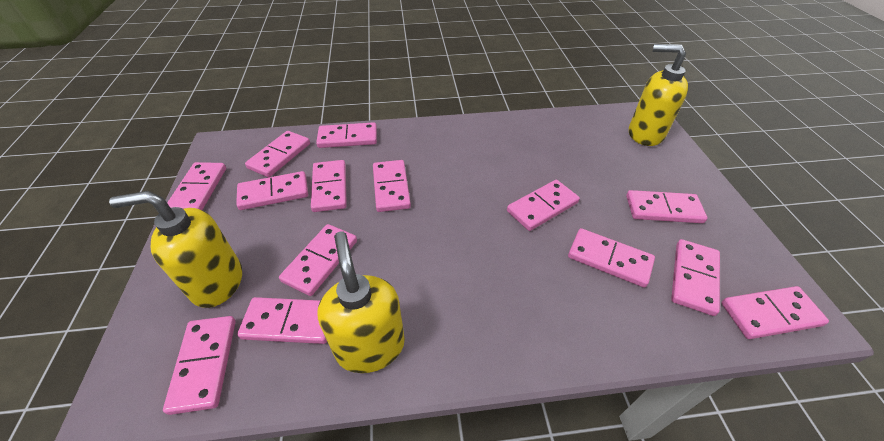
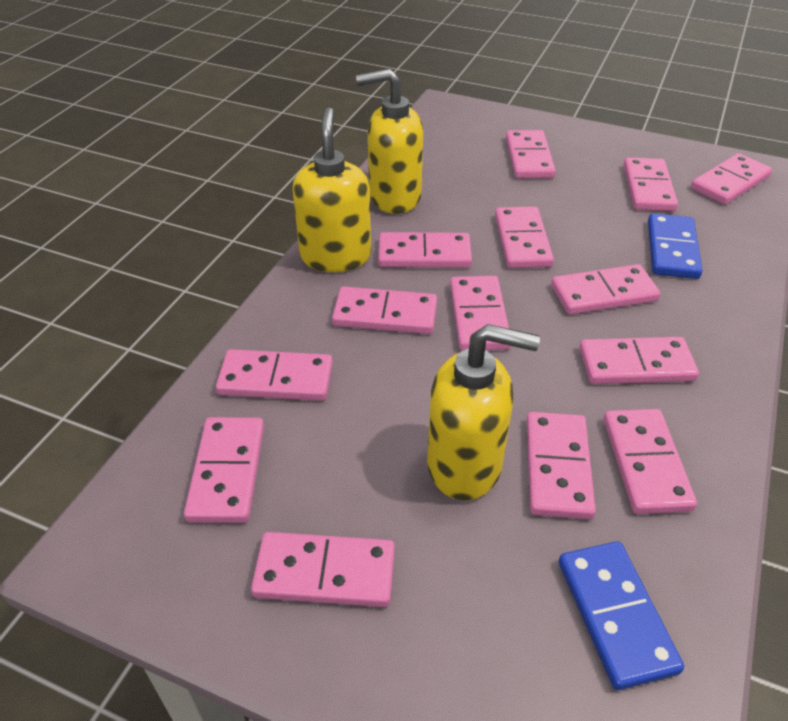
blue domino: 0 -> 2

